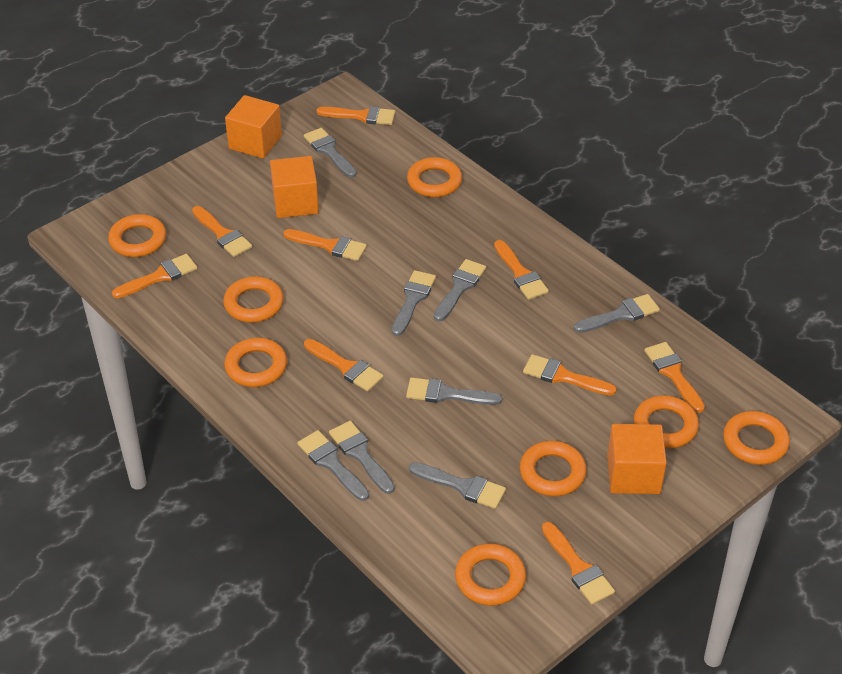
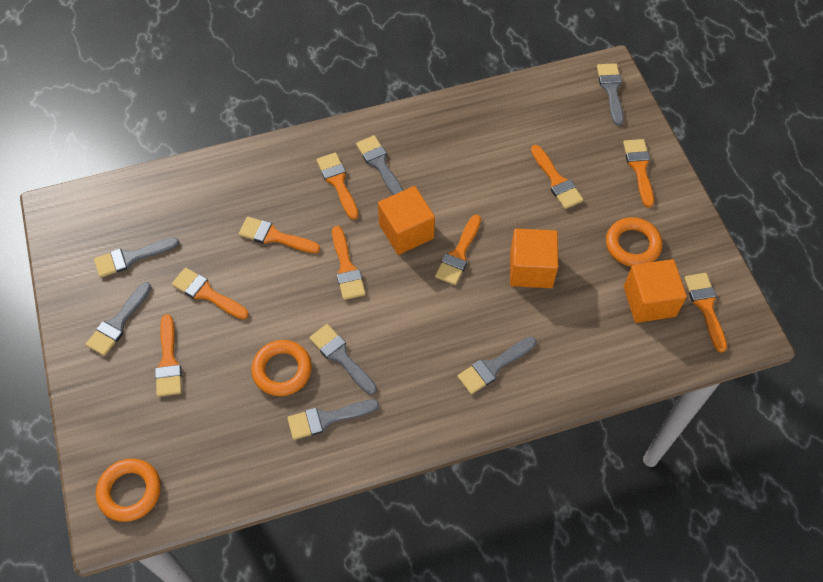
grey brush: 8 -> 7
orange ring: 8 -> 3

